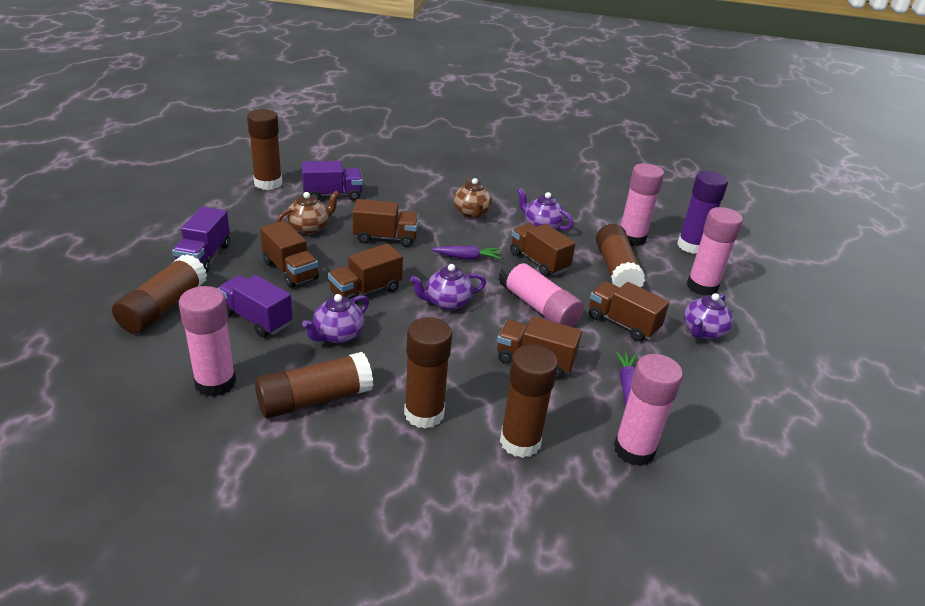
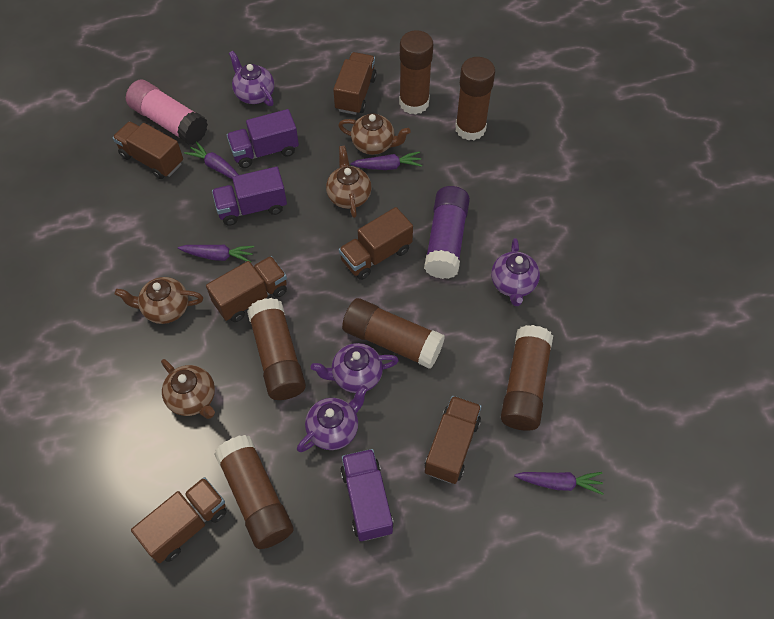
brown teapot: 2 -> 4
pink glue stick: 5 -> 1
purple carrot: 2 -> 4

